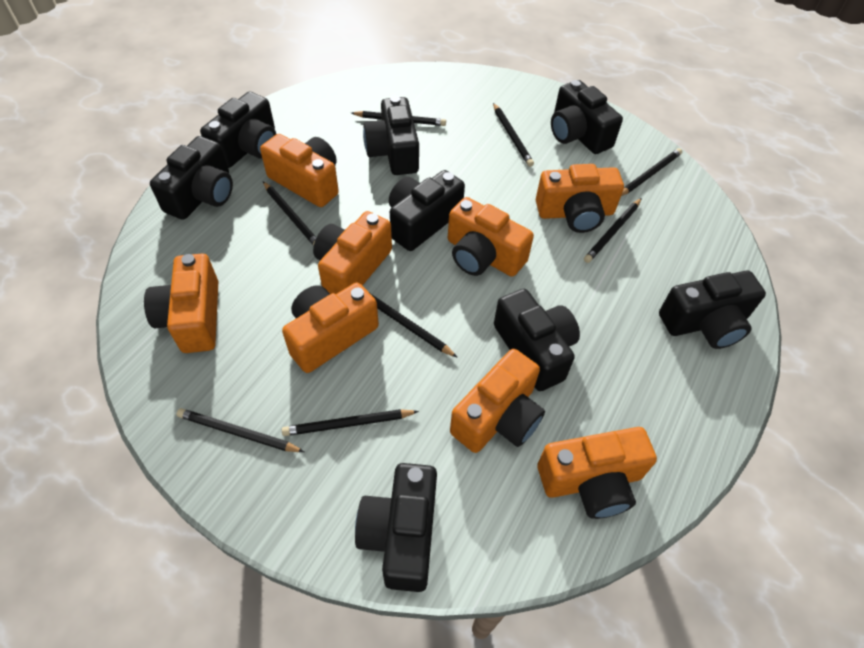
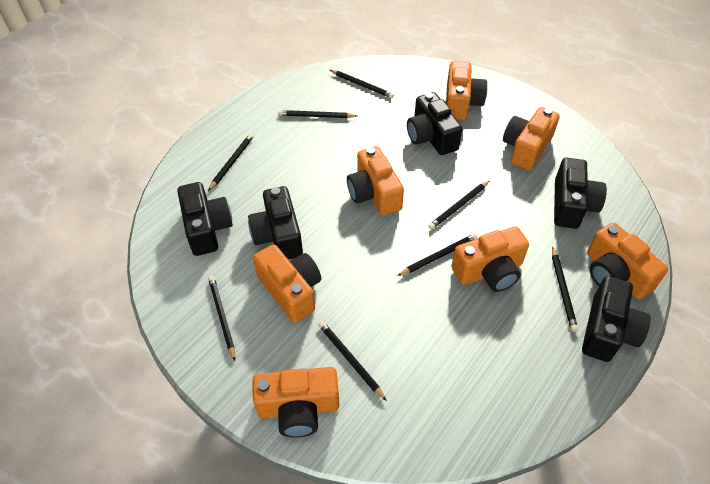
black camera: 8 -> 5
orange camera: 8 -> 7

